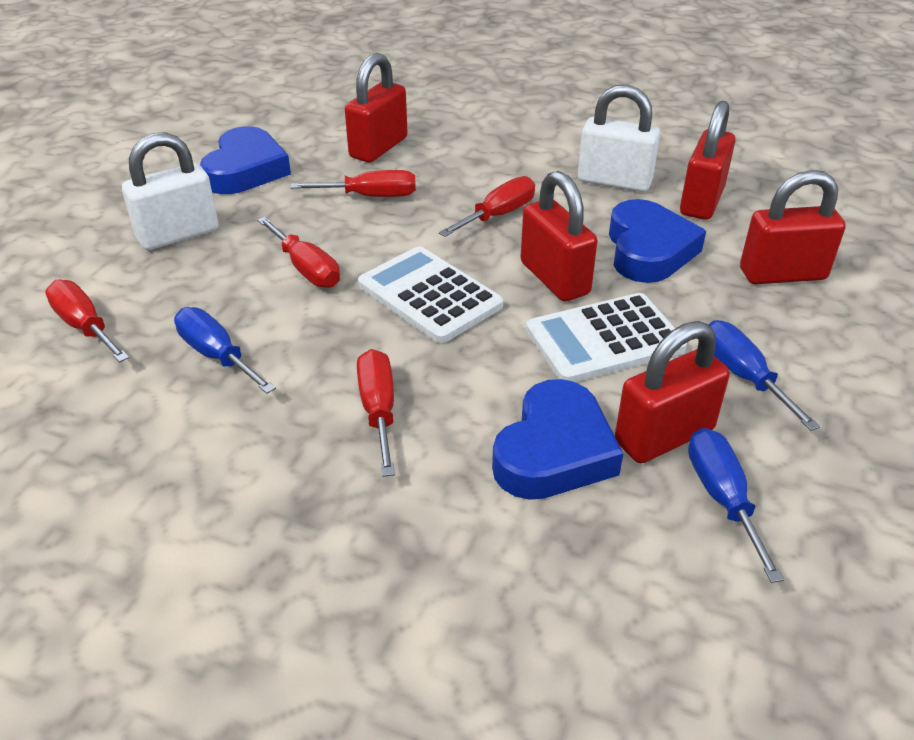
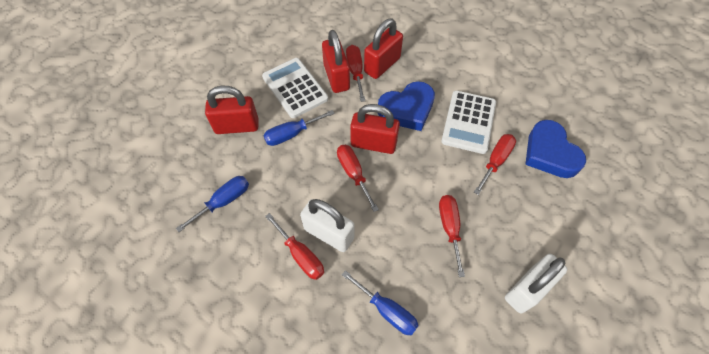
blue heart: 3 -> 2
red padlock: 5 -> 4

